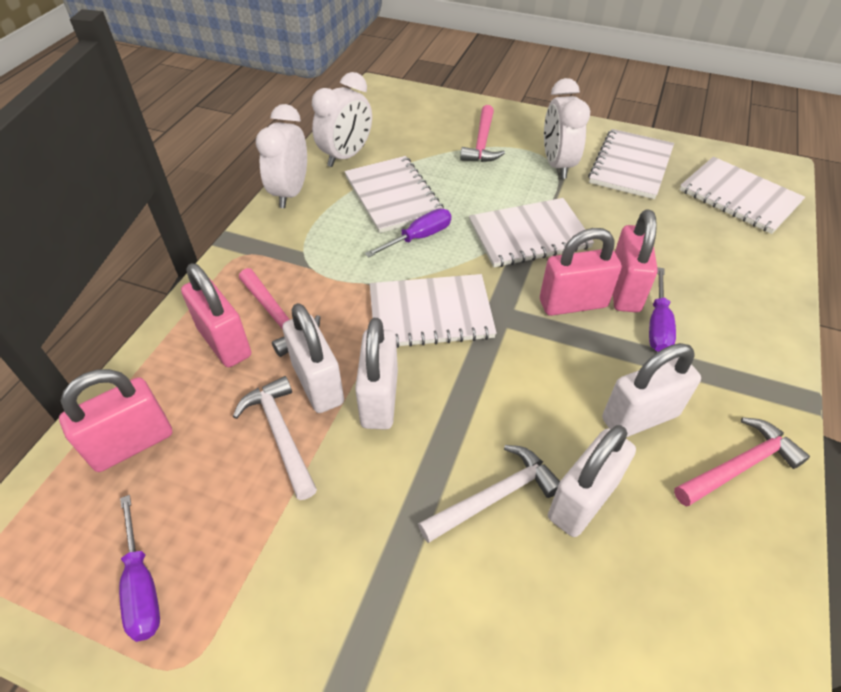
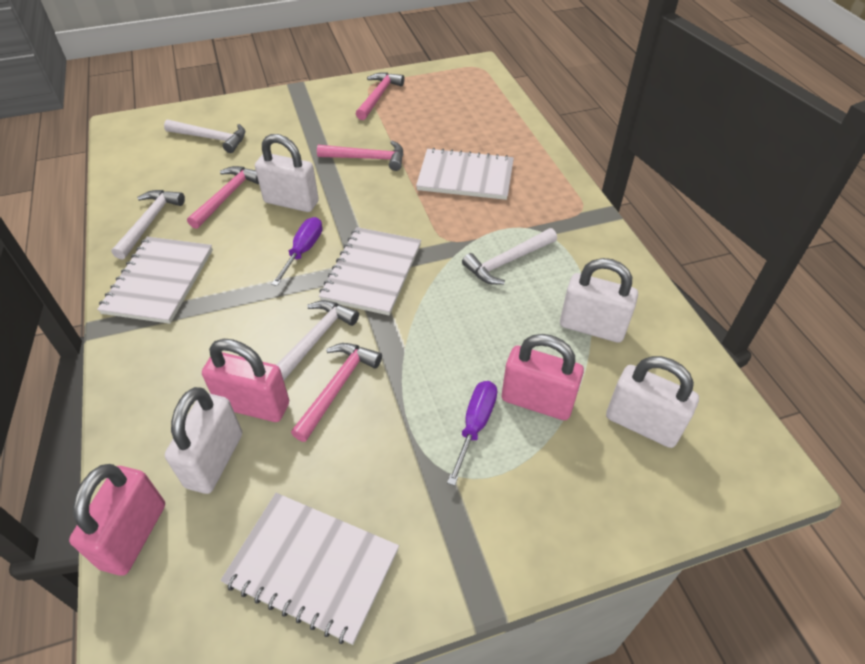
pink hammer: 3 -> 4
pink padlock: 4 -> 3
purple screwdriver: 3 -> 2
white clock: 3 -> 0
white hammer: 2 -> 4
white notebook: 5 -> 4

